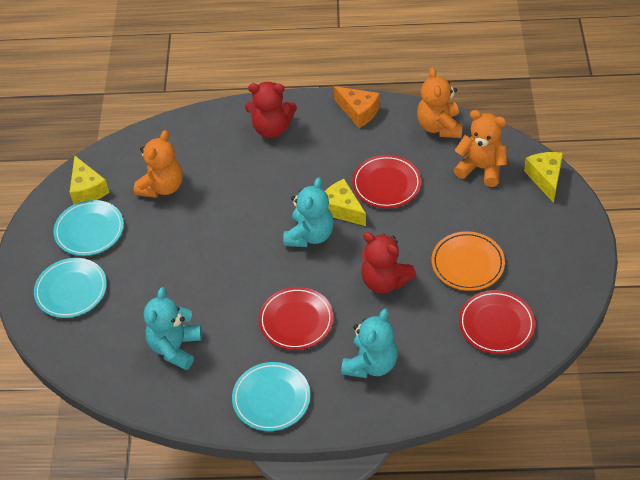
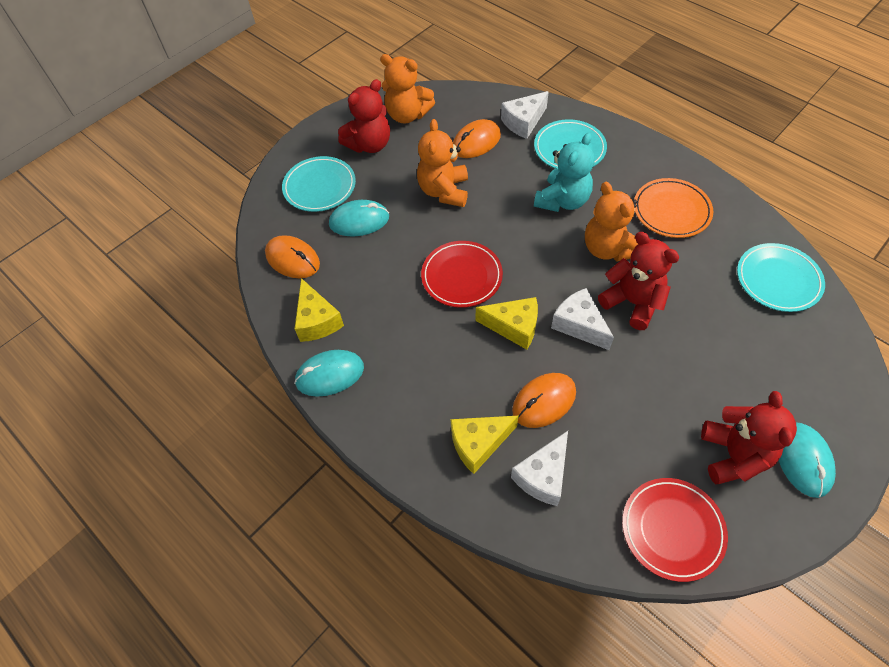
orange cheese: 1 -> 0
orange mouse: 0 -> 3
red plate: 3 -> 2
red teddy bear: 2 -> 3
turquoise mouse: 0 -> 3
turquoise teddy bear: 3 -> 1
white cheese: 0 -> 3

